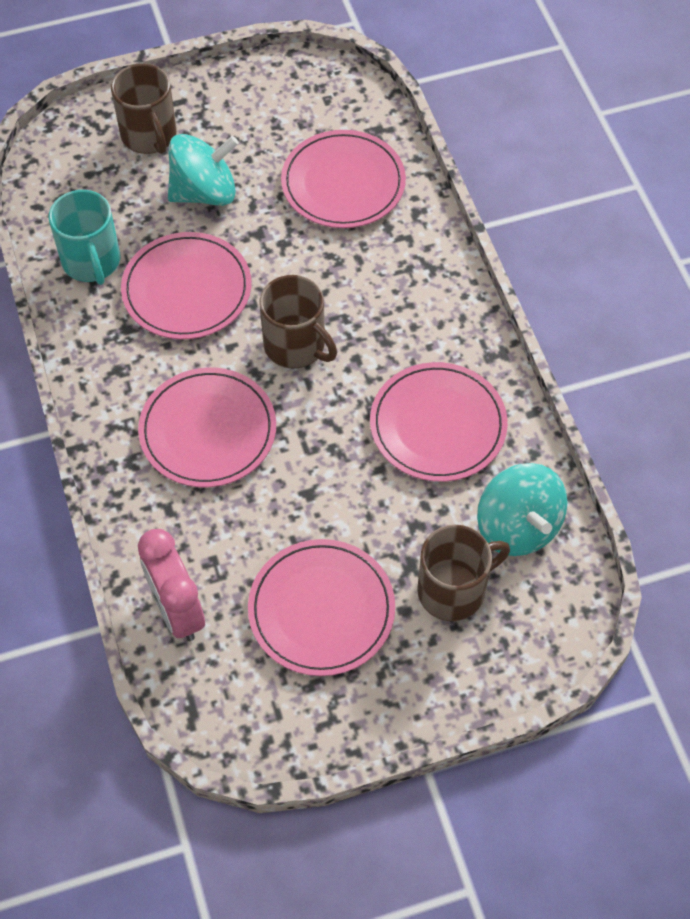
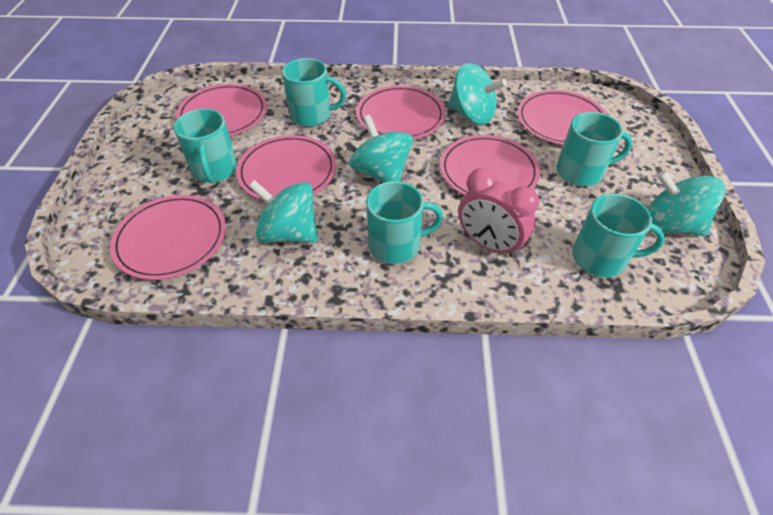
brown mug: 3 -> 0
pink plate: 5 -> 6
turquoise mug: 1 -> 5
turquoise spinning top: 2 -> 4

